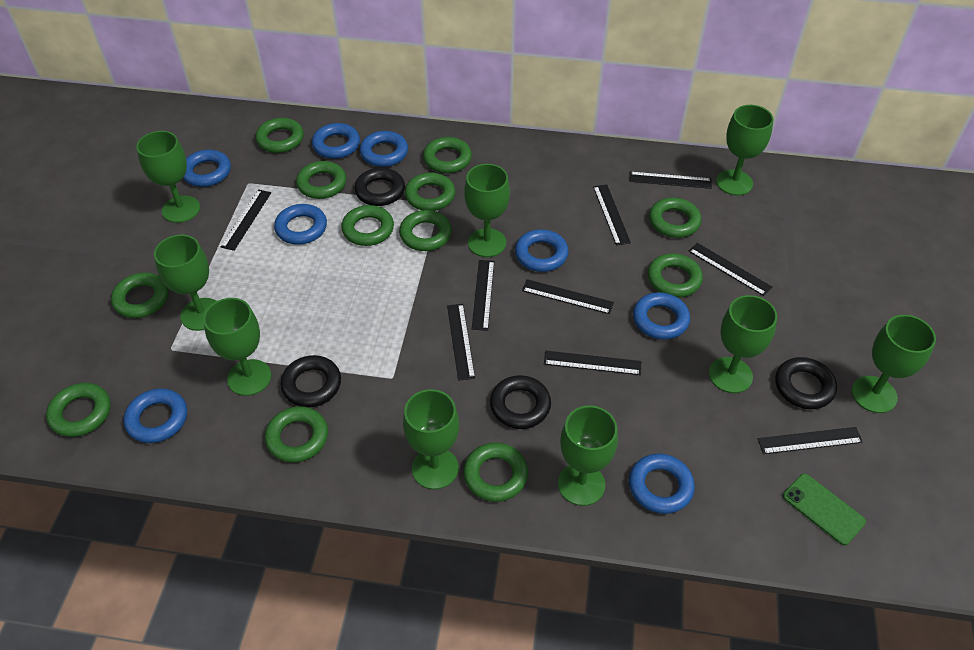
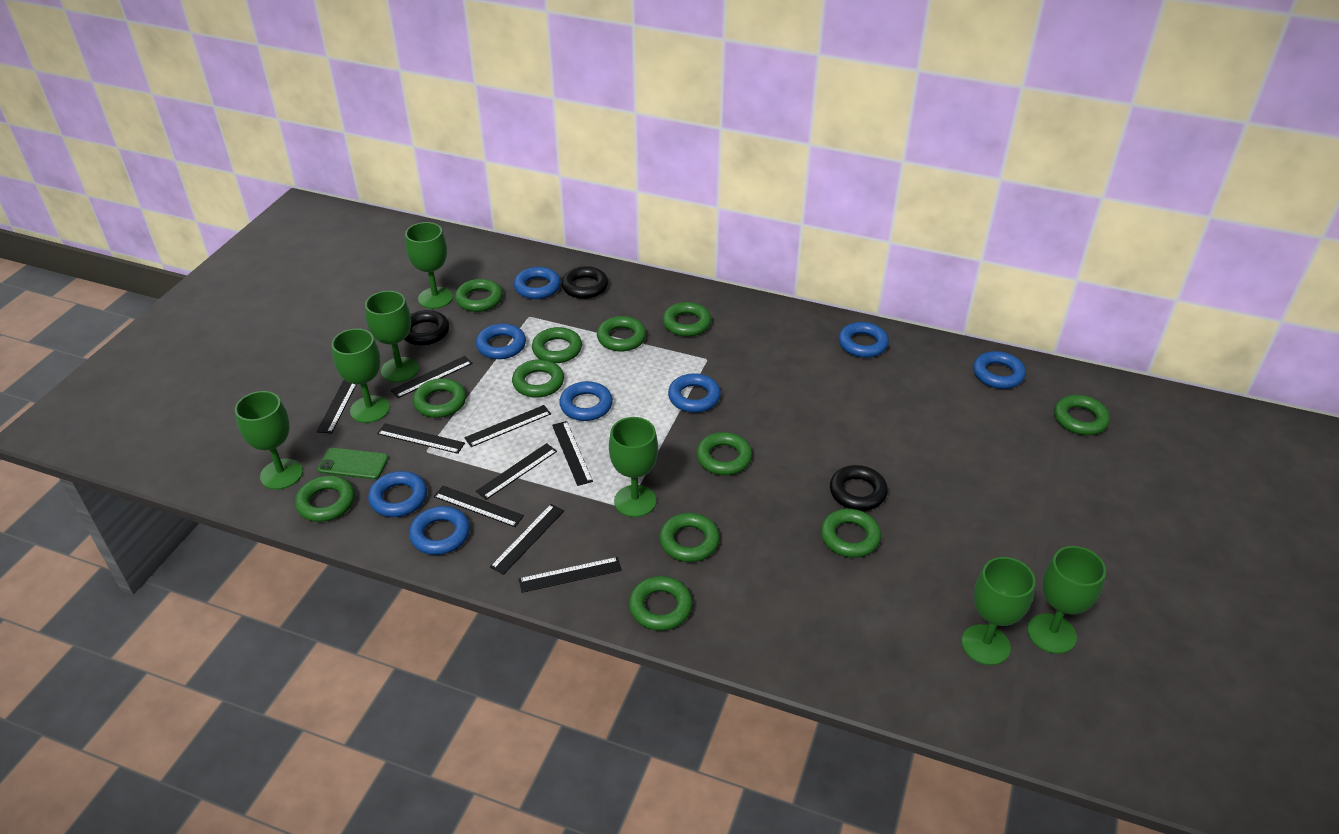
black ring: 4 -> 3
green goblet: 9 -> 7

